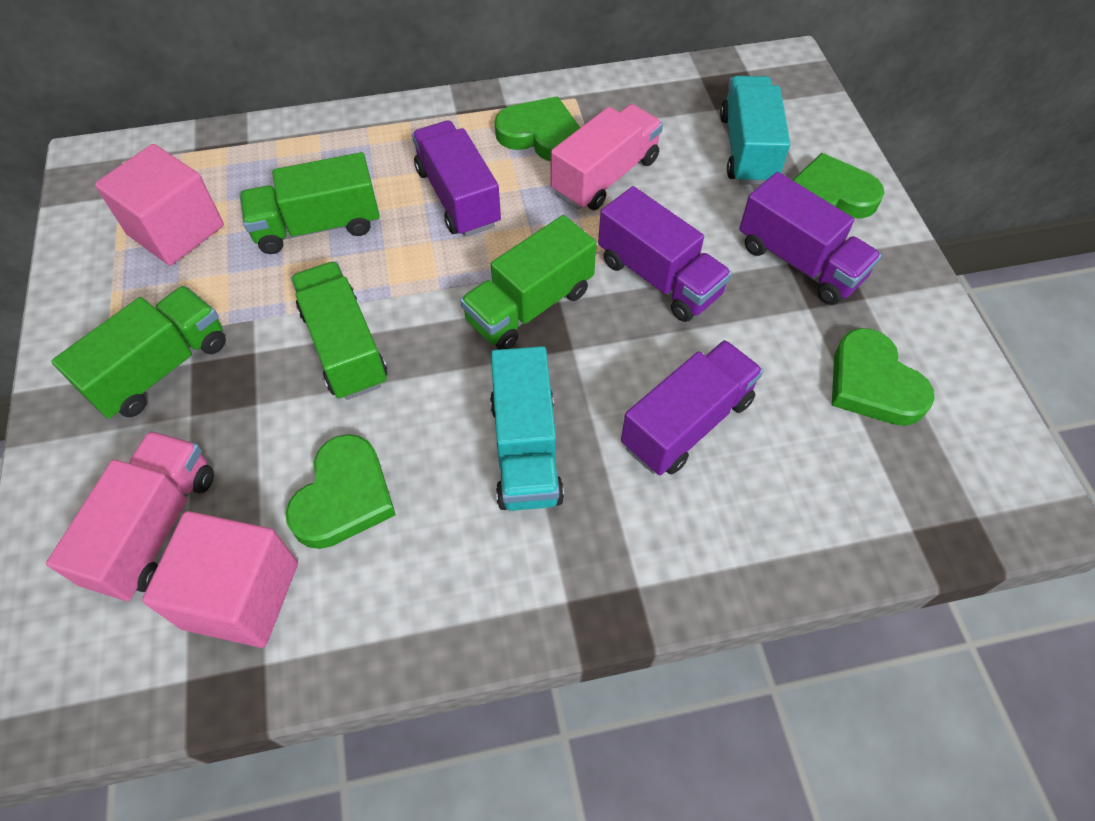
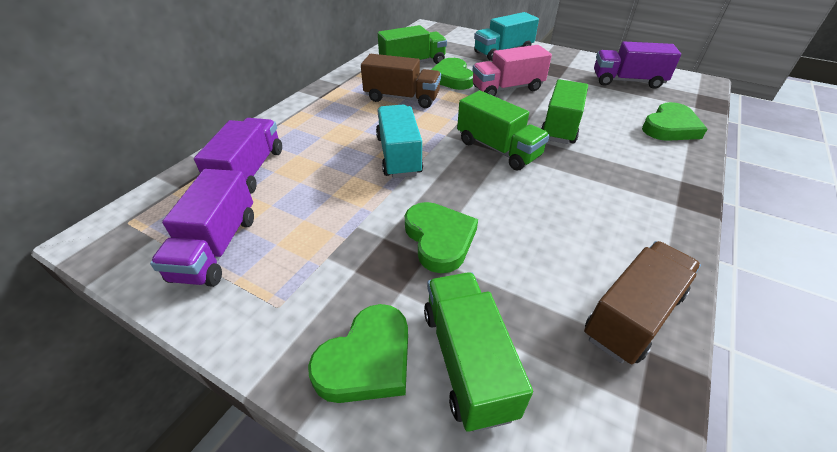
brown truck: 0 -> 2
pink cube: 2 -> 0
pink truck: 2 -> 1
purple truck: 4 -> 3

